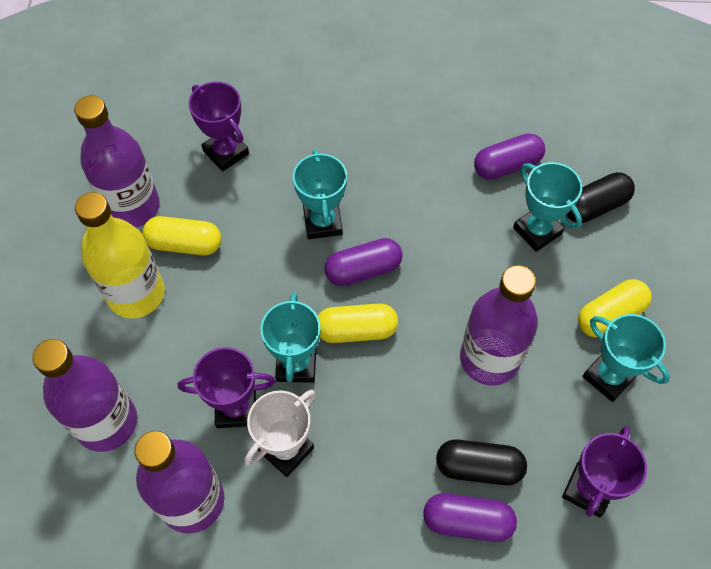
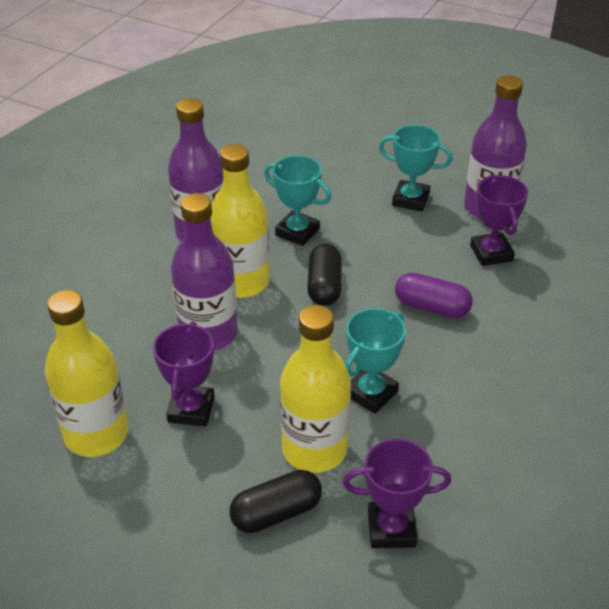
purple bottle: 4 -> 3
purple capsule: 3 -> 1
turquoise trophy: 4 -> 3
white trophy: 1 -> 0
yellow bottle: 1 -> 3
yellow capsule: 3 -> 0

